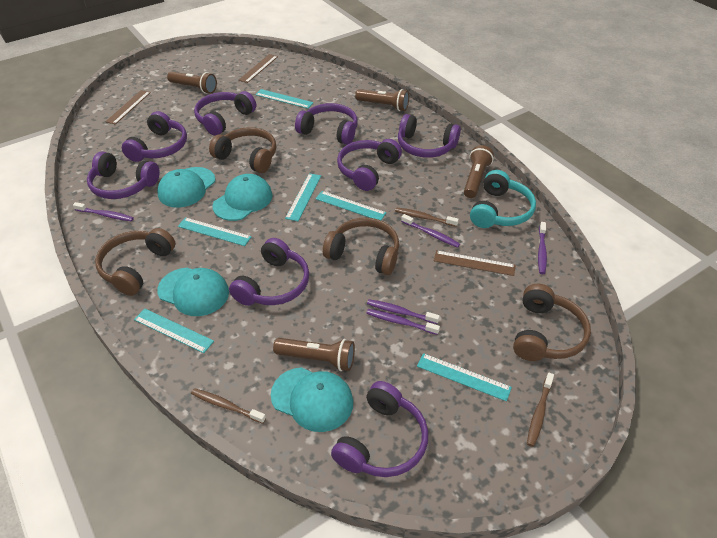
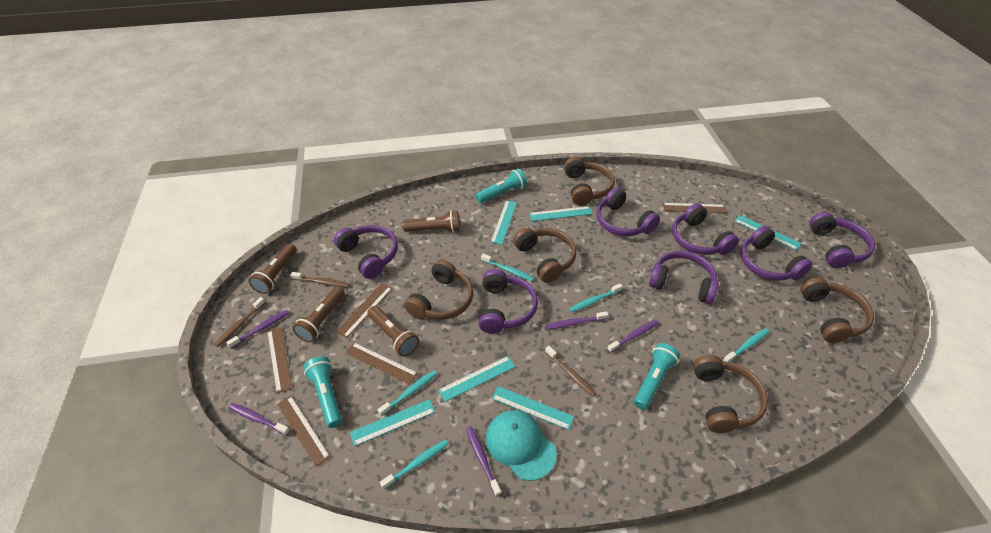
brown headphones: 4 -> 5
brown ruler: 3 -> 5
purple headphones: 8 -> 7
turquoise cap: 4 -> 1
turquoise flashlight: 0 -> 3
turquoise headphones: 1 -> 0
turquoise toothbrush: 0 -> 5

